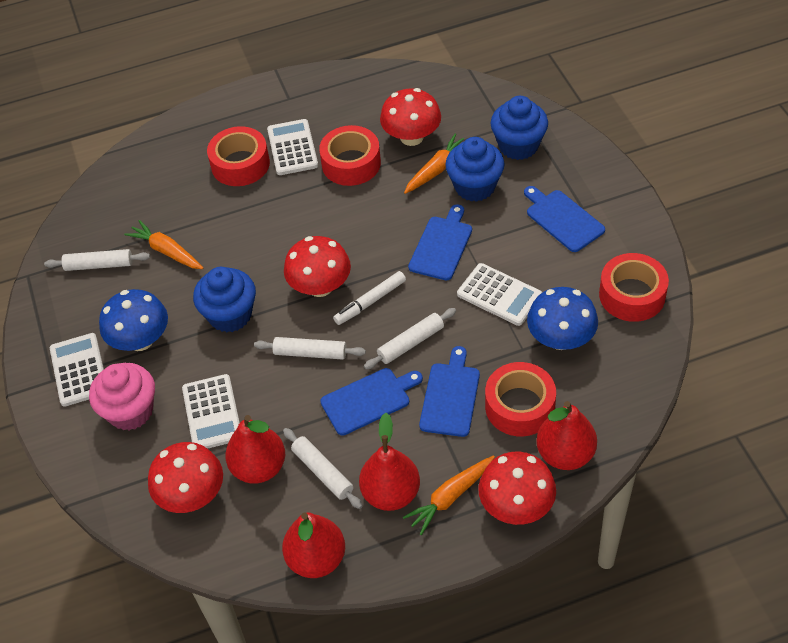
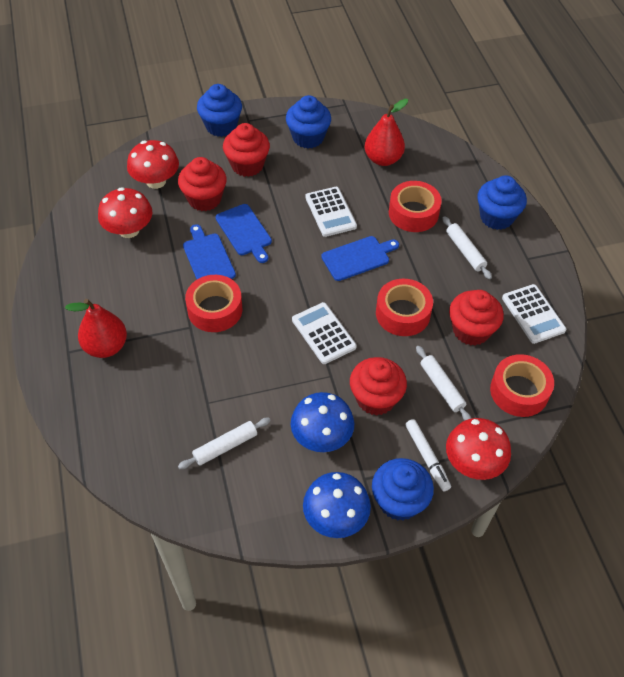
blue cupcake: 3 -> 4
blue cutting board: 4 -> 3
orange carrot: 3 -> 0
pink cupcake: 1 -> 0
red cupcake: 0 -> 4
red mushroom: 4 -> 3
red pear: 4 -> 2
white calculator: 4 -> 3
white rolling pin: 4 -> 3

